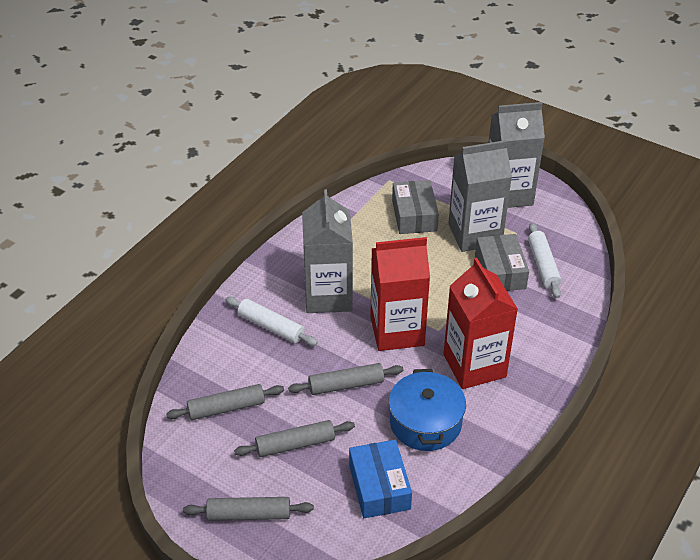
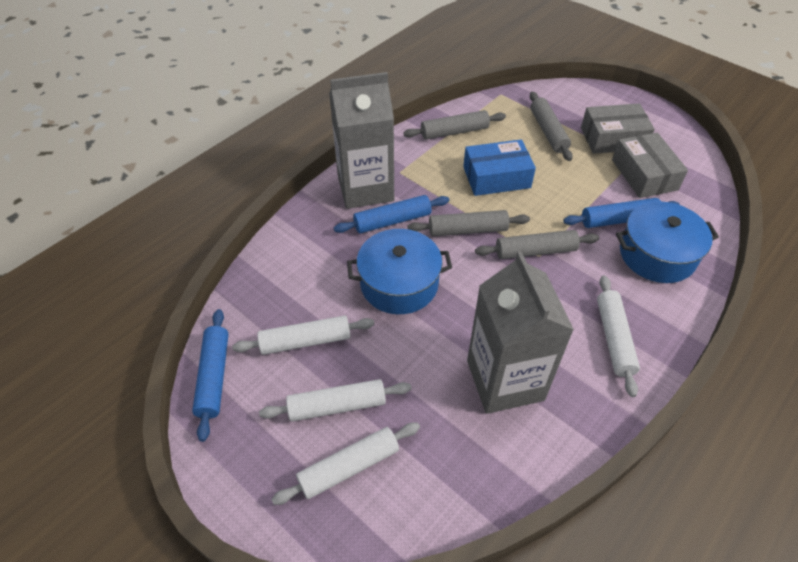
blue pot: 1 -> 2
blue rolling pin: 0 -> 3
grey carton: 3 -> 2
red carton: 2 -> 0
white rolling pin: 2 -> 4

